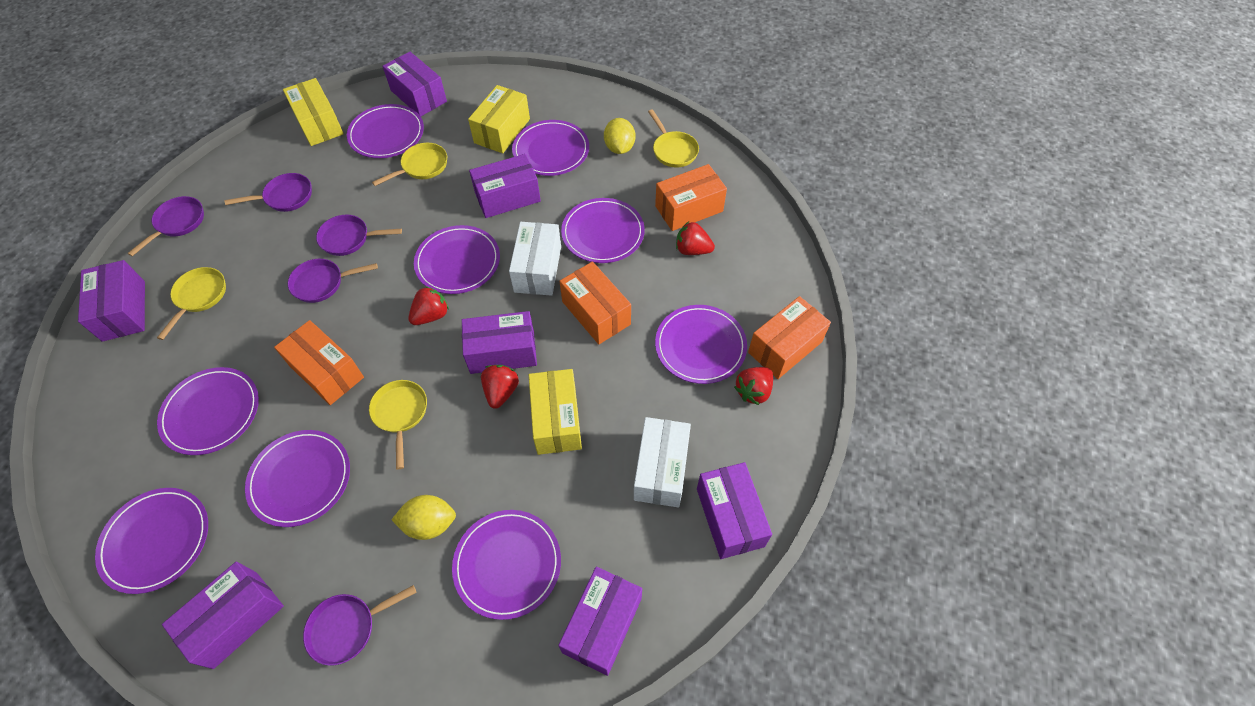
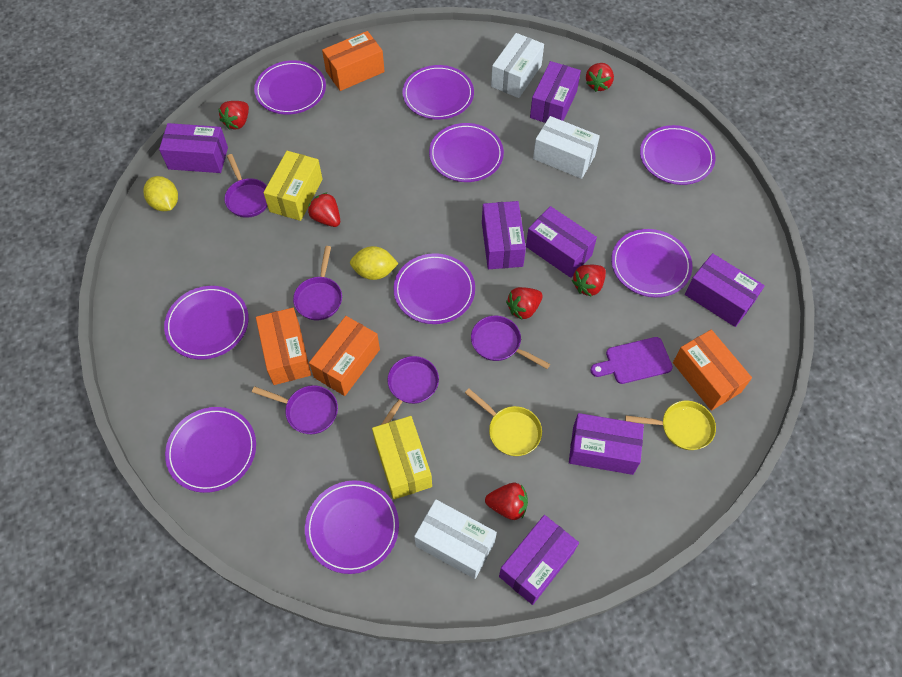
purple cutting board: 0 -> 1
red strawberry: 4 -> 6
white box: 2 -> 3
yellow box: 3 -> 2
yellow pan: 4 -> 2

